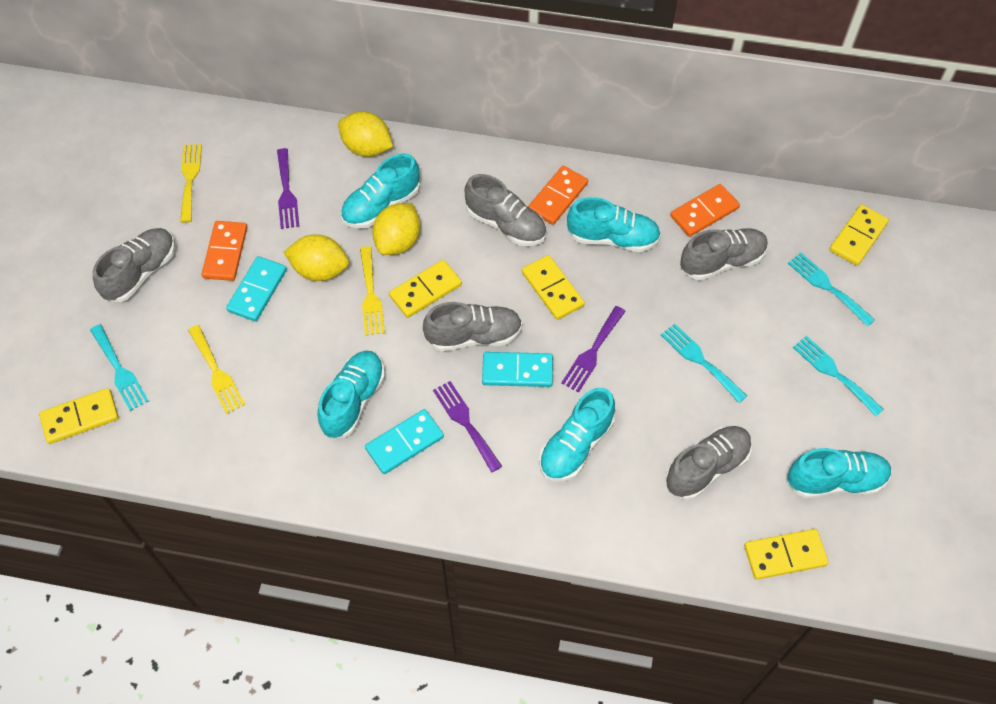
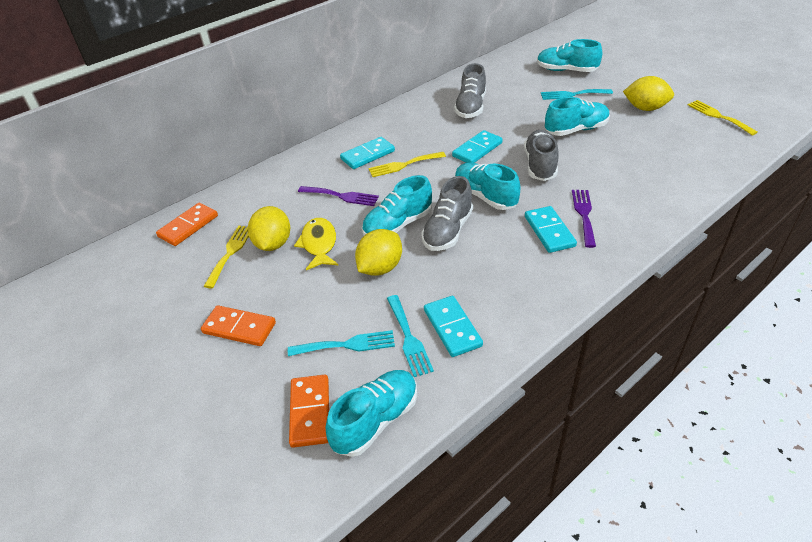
grey shoe: 5 -> 3
purple fork: 3 -> 2
turquoise domino: 3 -> 4
turquoise fork: 4 -> 3
yellow domino: 5 -> 0
yellow fish: 0 -> 1

